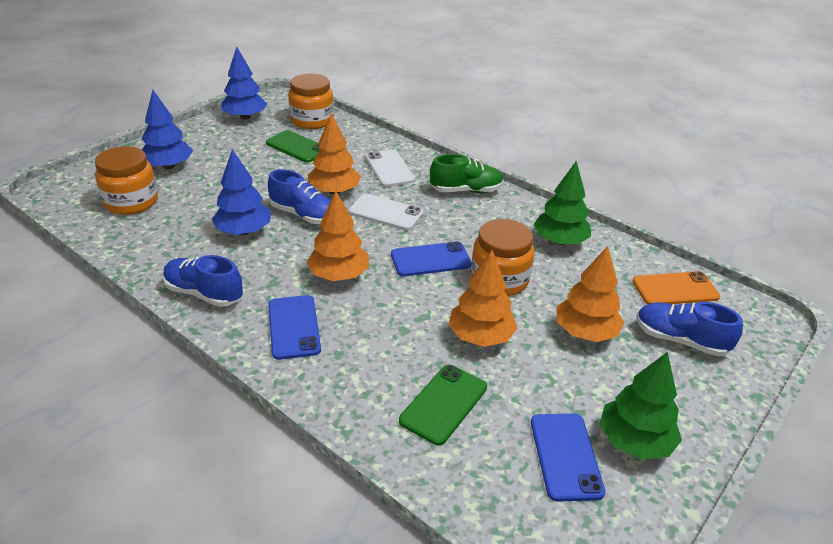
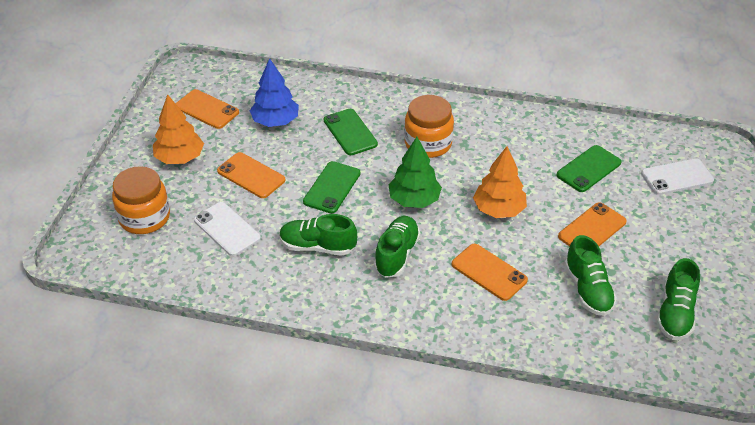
blue phone: 3 -> 0
blue shoe: 3 -> 0
blue tree: 3 -> 1
green phone: 2 -> 3
green shoe: 1 -> 4
green tree: 2 -> 1
orange jar: 3 -> 2
orange phone: 1 -> 4
orange tree: 4 -> 2

